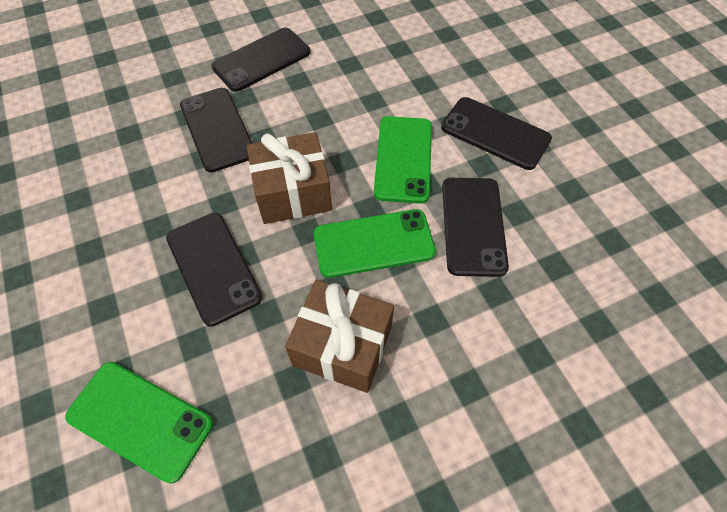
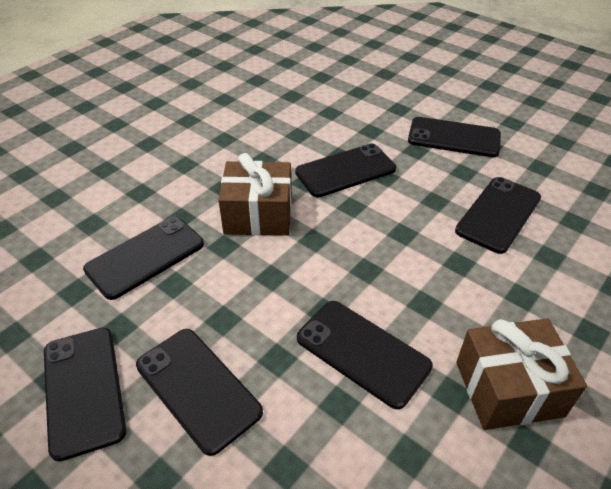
black phone: 5 -> 7
green phone: 3 -> 0

